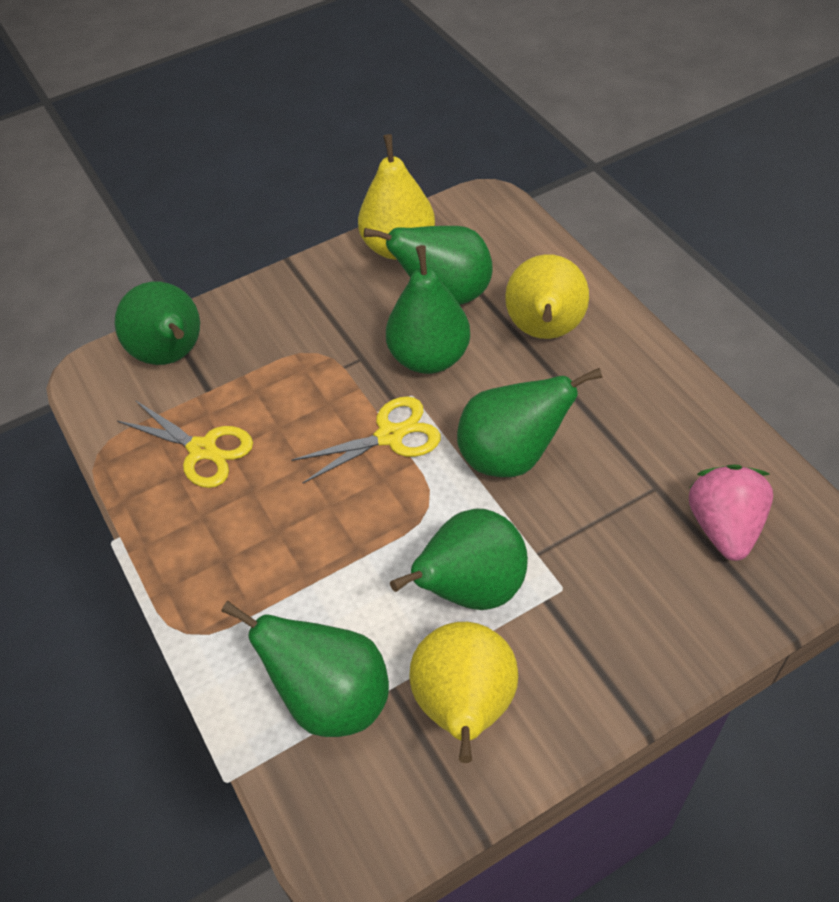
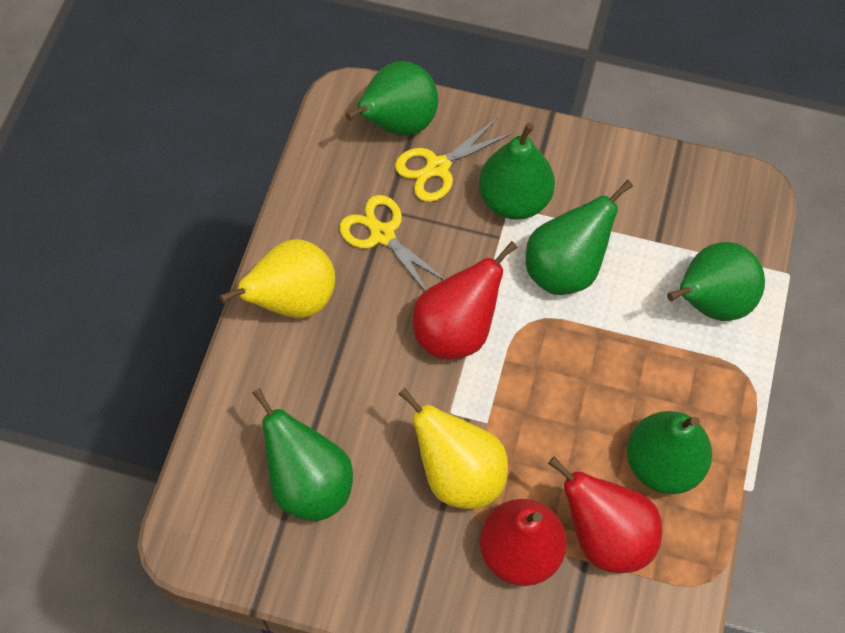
pink strawberry: 1 -> 0
red pear: 0 -> 3
yellow pear: 3 -> 2

